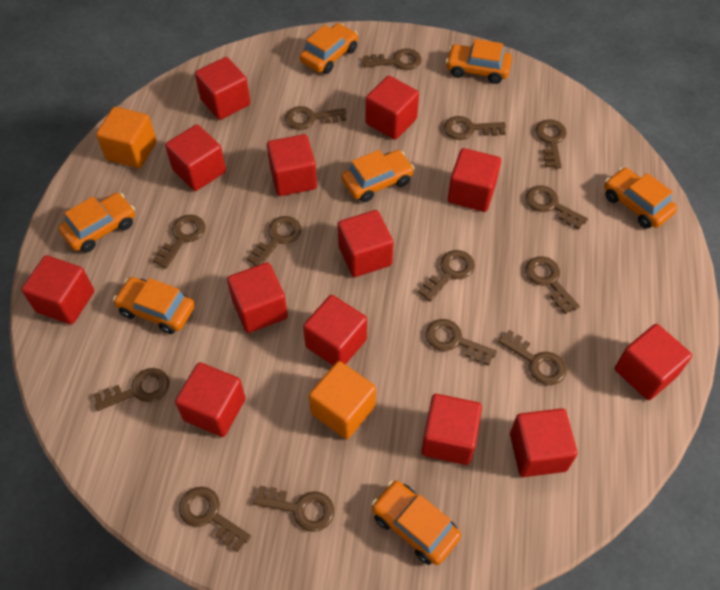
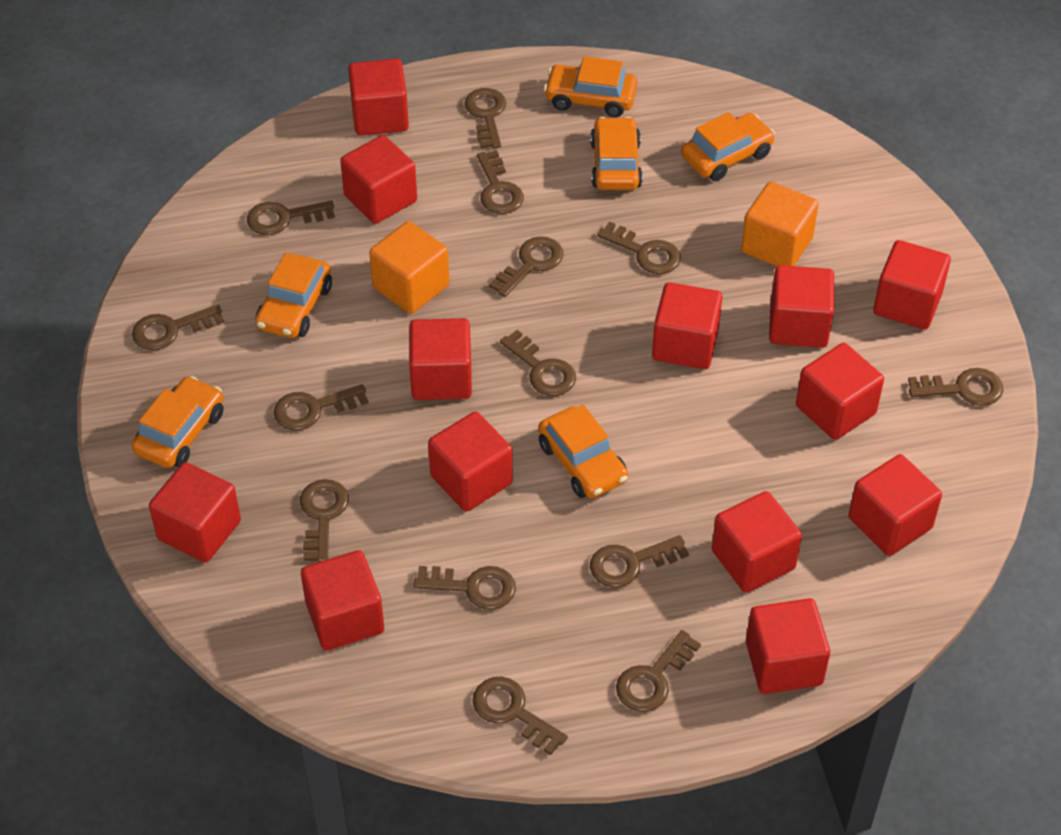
orange car: 7 -> 6

